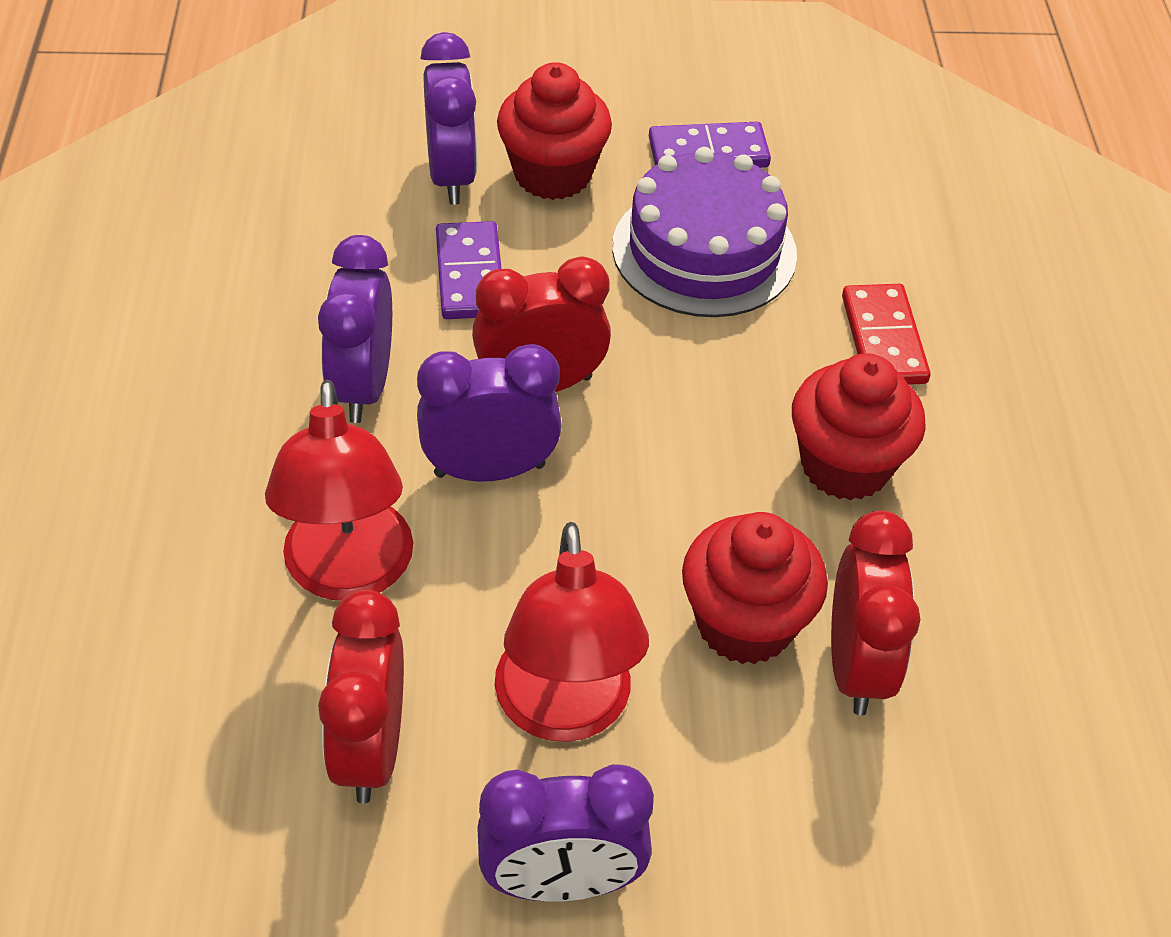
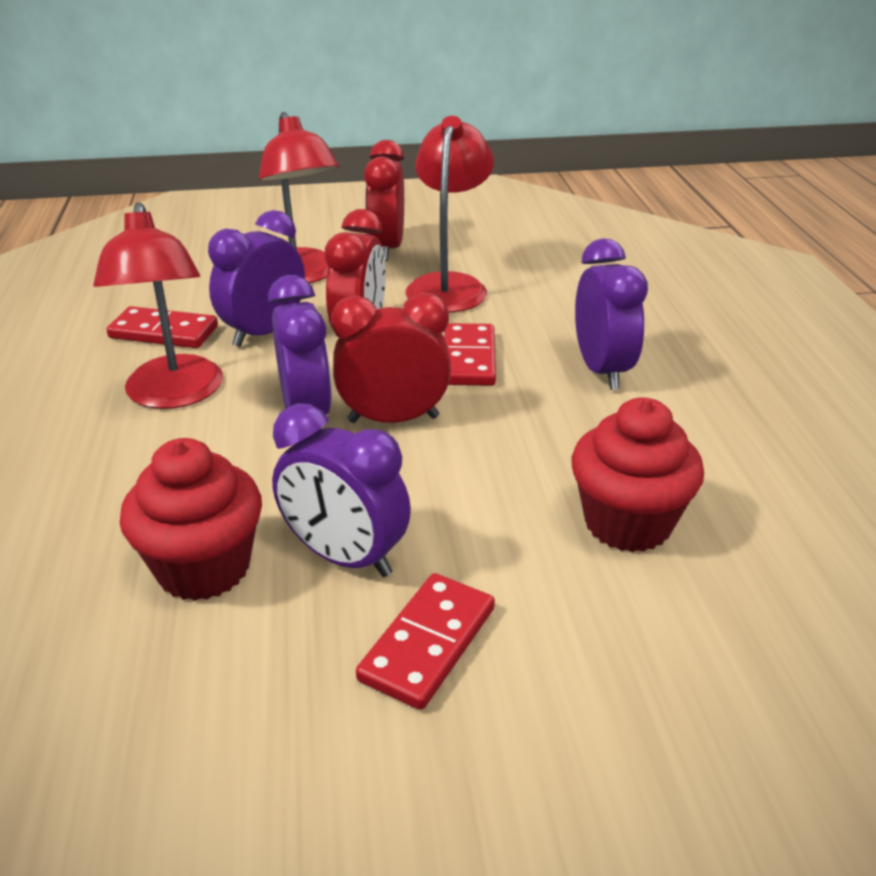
purple cake: 1 -> 0
purple domino: 2 -> 0
red cupcake: 3 -> 2
red domino: 1 -> 3
red lamp: 2 -> 3

